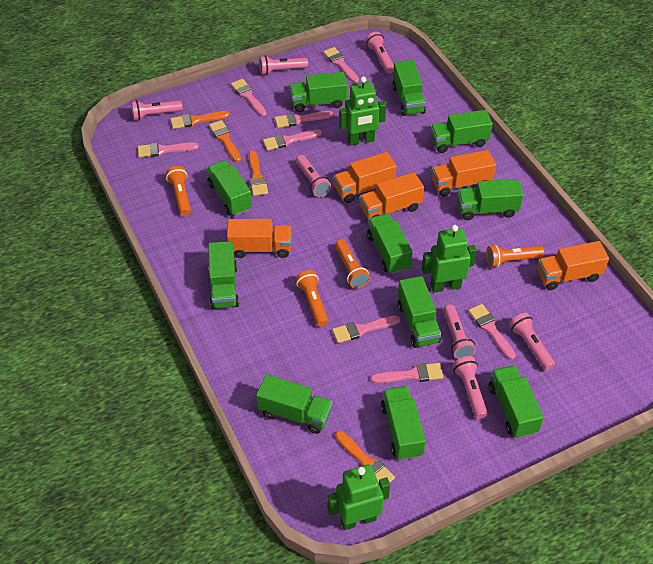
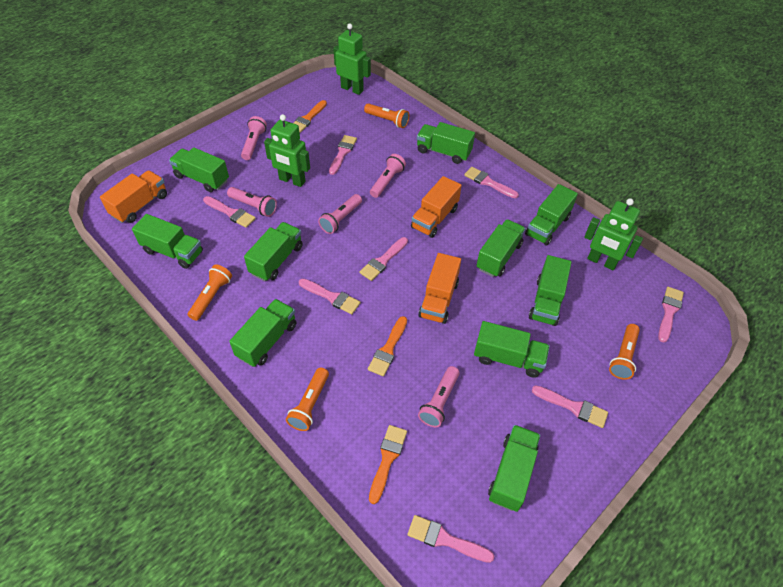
green truck: 11 -> 10
orange brush: 4 -> 3
orange truck: 5 -> 3
pink flashlight: 7 -> 5

